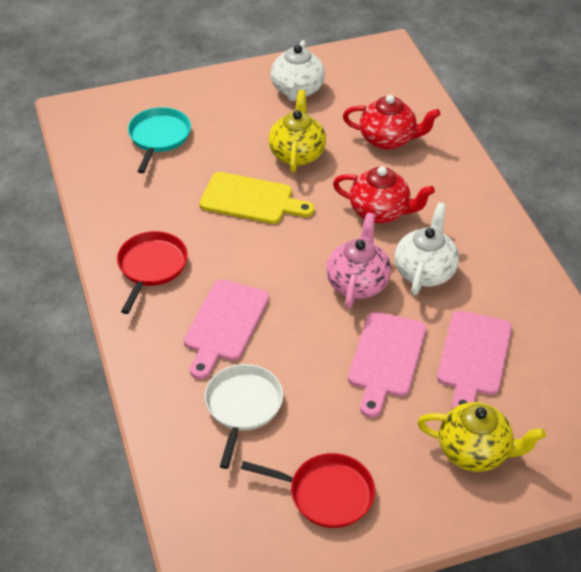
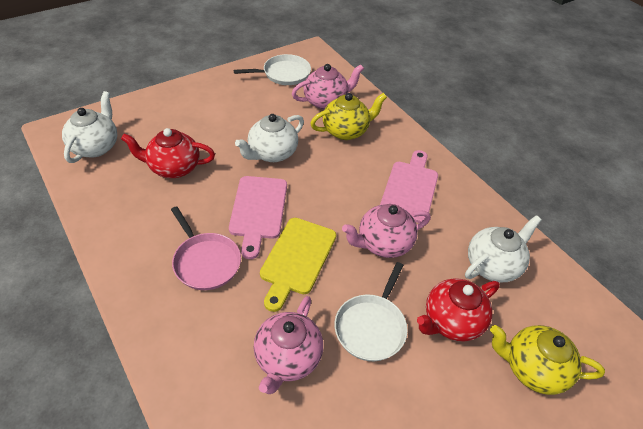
pink cutting board: 3 -> 2
pink pan: 0 -> 1
pink teapot: 1 -> 3
red pan: 2 -> 0
turquoise pan: 1 -> 0
white pan: 1 -> 2
white teapot: 2 -> 3

